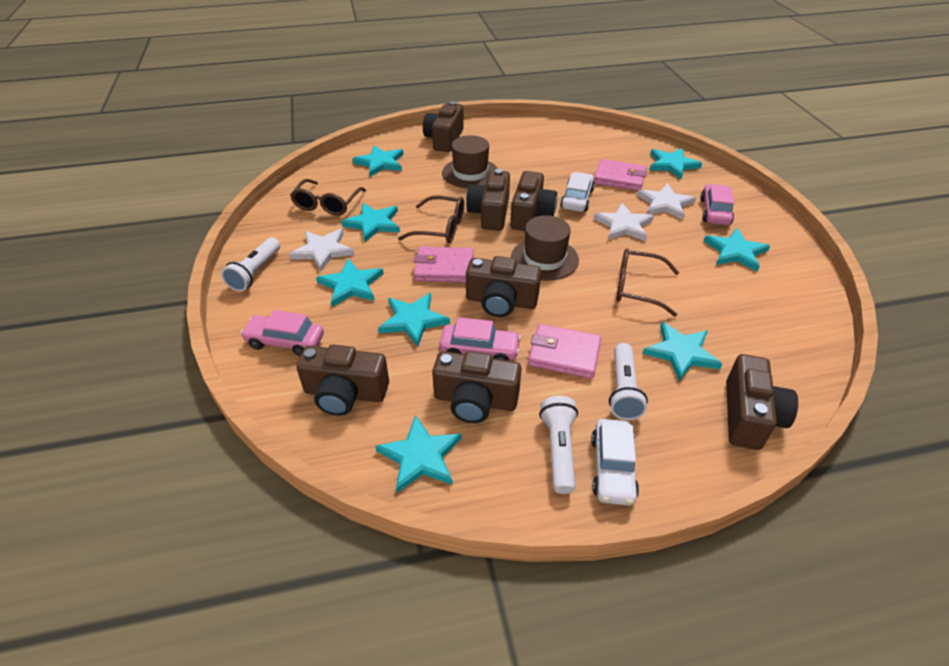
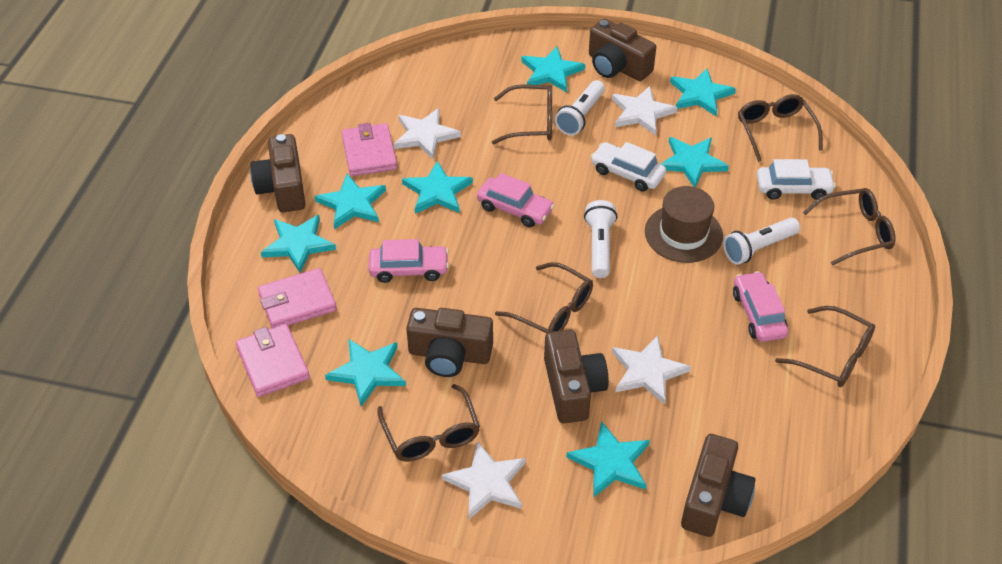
brown camera: 7 -> 5
brown glasses: 3 -> 6
brown hat: 2 -> 1
white star: 3 -> 4

